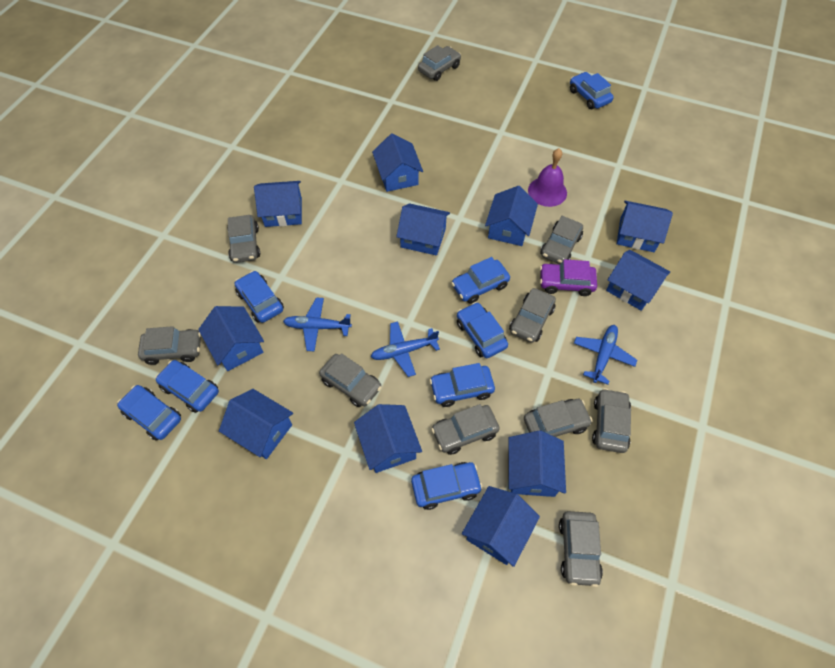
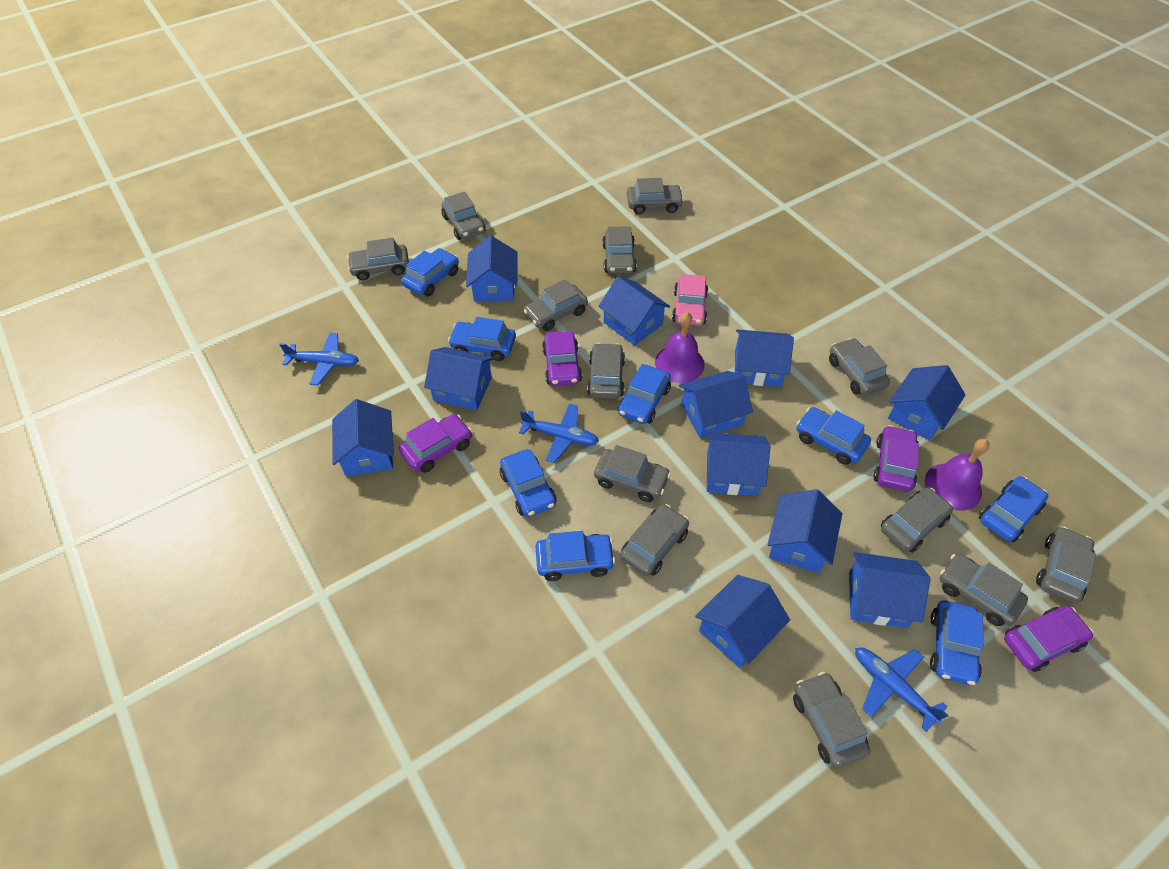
grey car: 10 -> 13
pink car: 0 -> 1
purple bell: 1 -> 2
purple car: 1 -> 4

